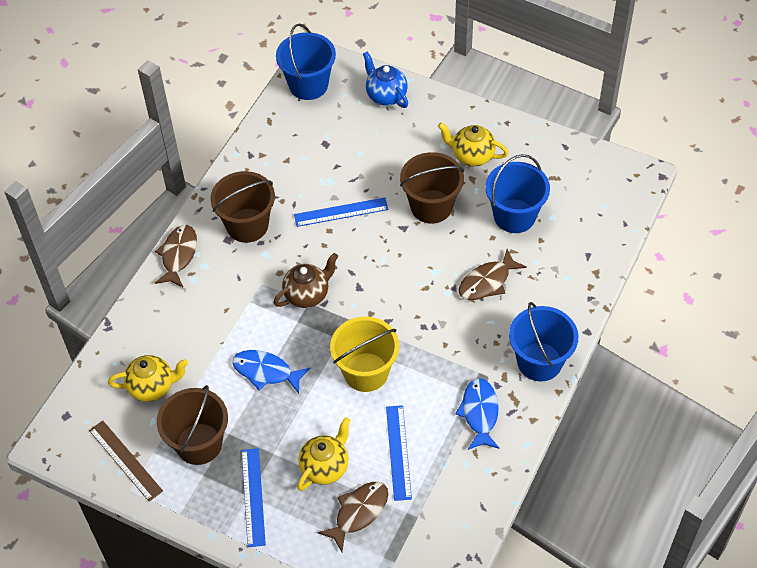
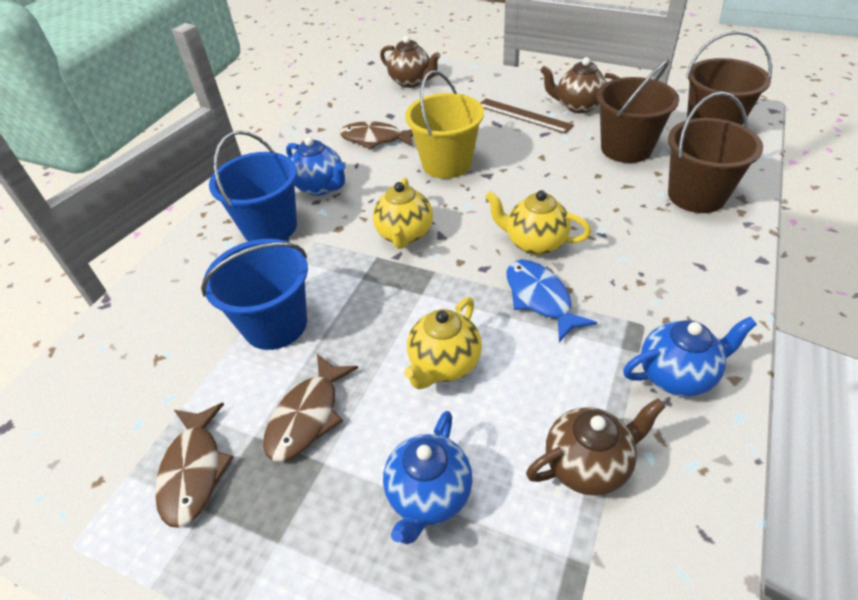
blue bucket: 3 -> 2
blue fish: 2 -> 1
blue ruler: 3 -> 0
blue teapot: 1 -> 3
brown teapot: 1 -> 3

